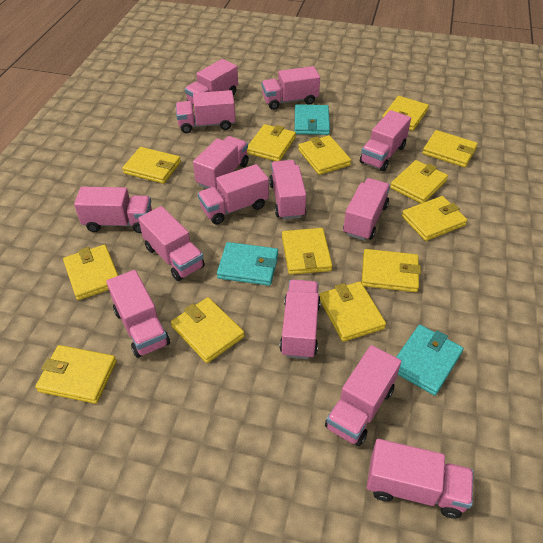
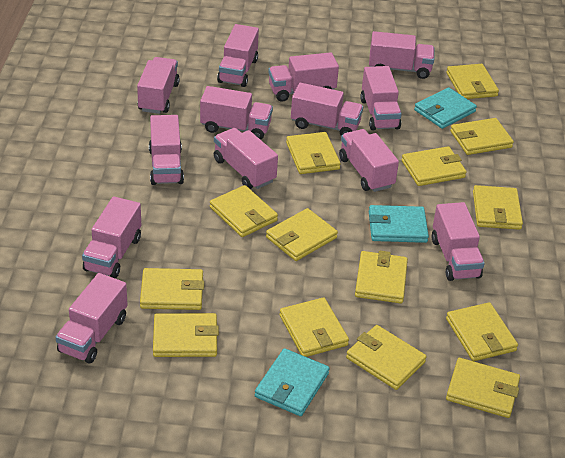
pink truck: 14 -> 13
yellow wallet: 13 -> 14

